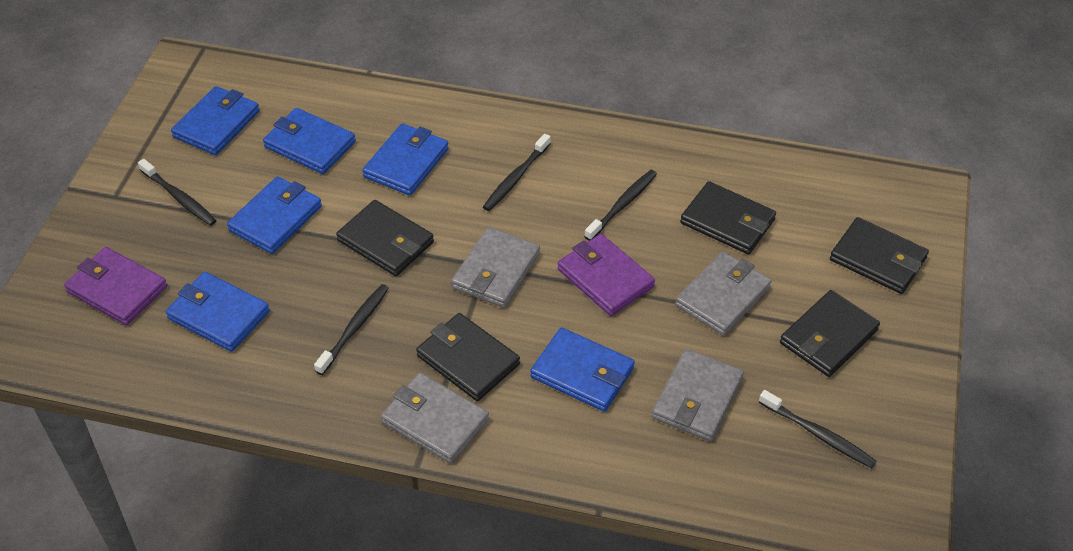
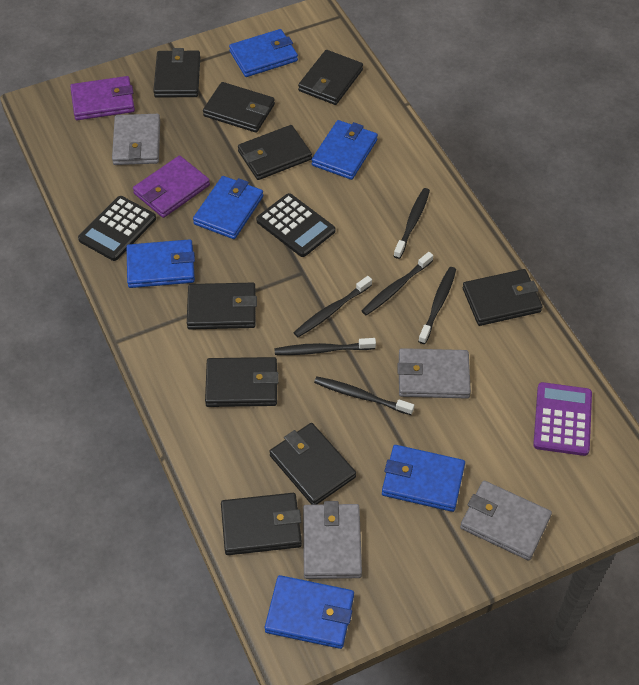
black calculator: 0 -> 2
black toothbrush: 5 -> 6
black wallet: 5 -> 9
purple calculator: 0 -> 1

